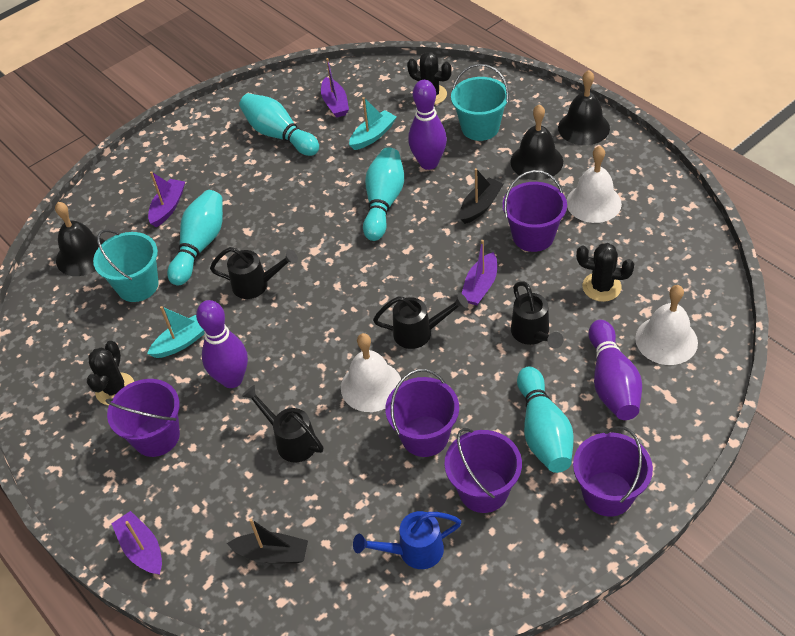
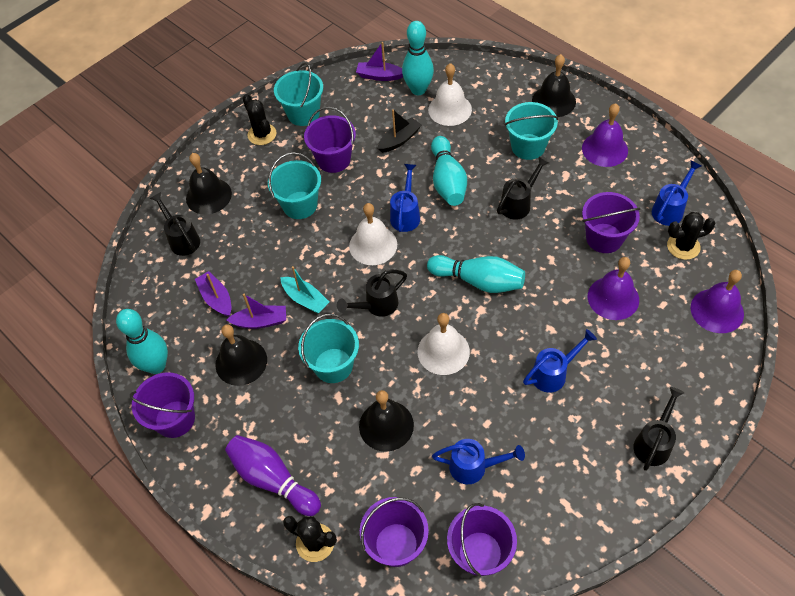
black bell: 3 -> 4
black boat: 2 -> 1
blue watering can: 1 -> 4
purple bell: 0 -> 3
purple boat: 4 -> 3
purple bowling pin: 3 -> 1
turquoise boat: 2 -> 1
turquoise bucket: 2 -> 4

